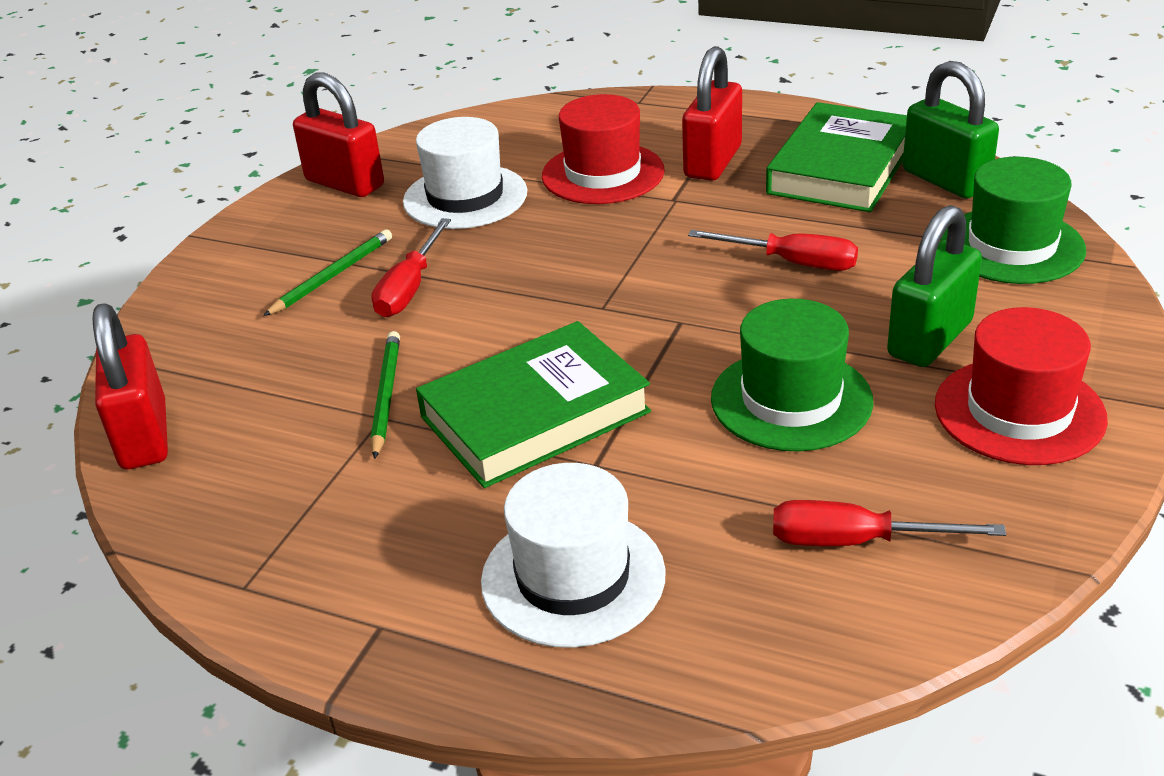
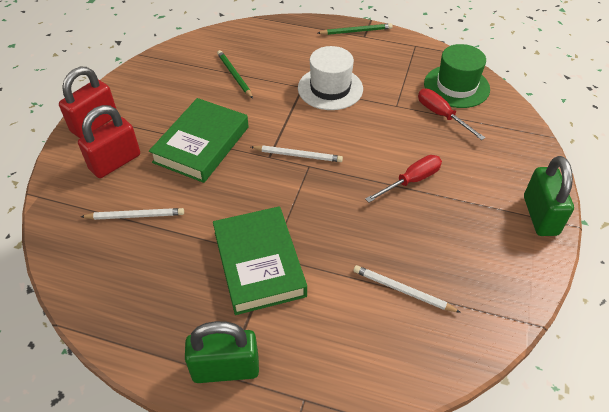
green hat: 2 -> 1
red hat: 2 -> 0
red padlock: 3 -> 2
red screwdriver: 3 -> 2
white hat: 2 -> 1
white pencil: 0 -> 3

